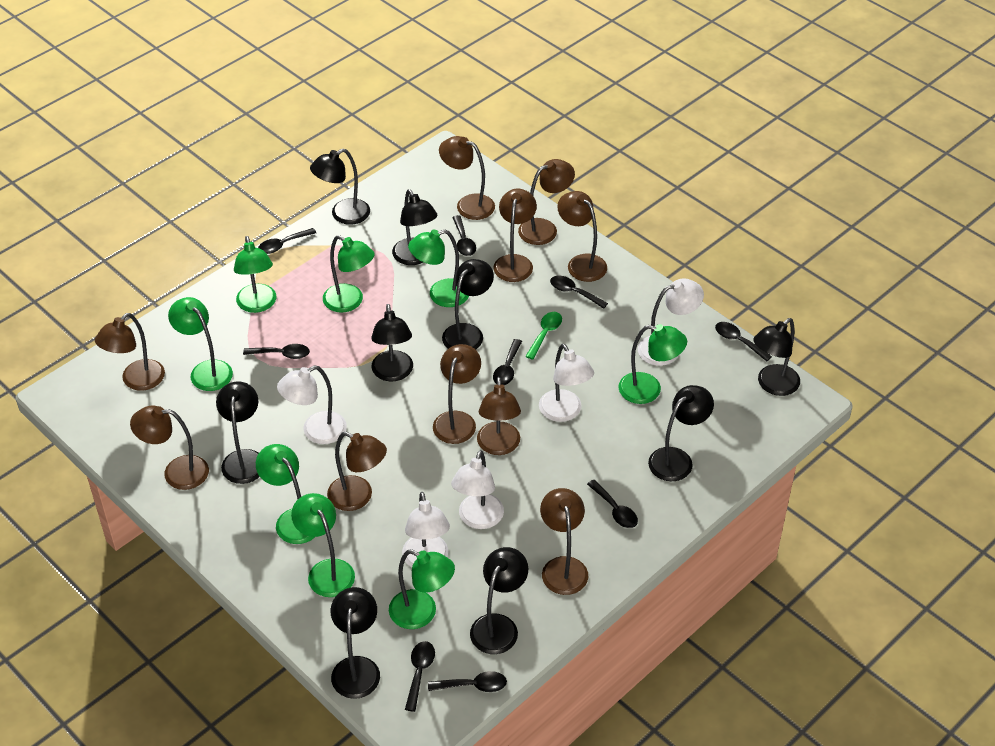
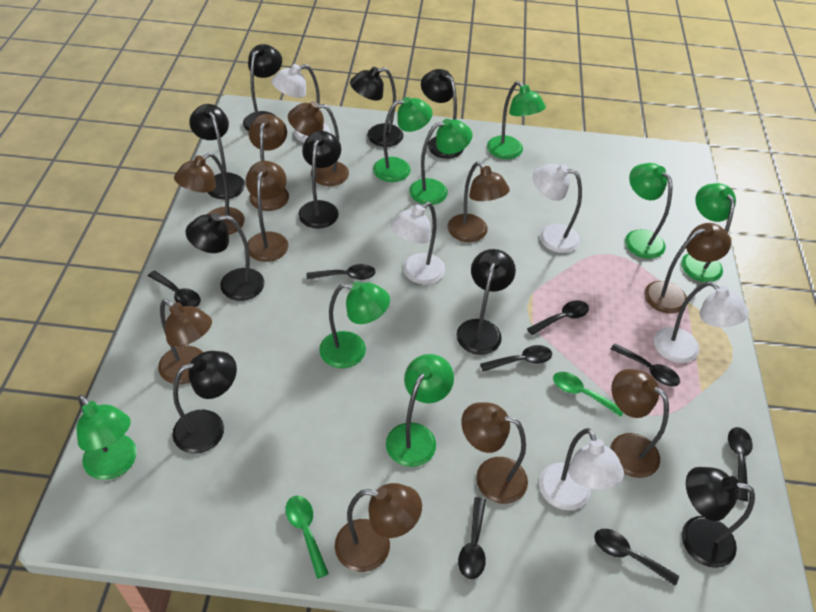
black spoon: 9 -> 8
green spoon: 1 -> 2

